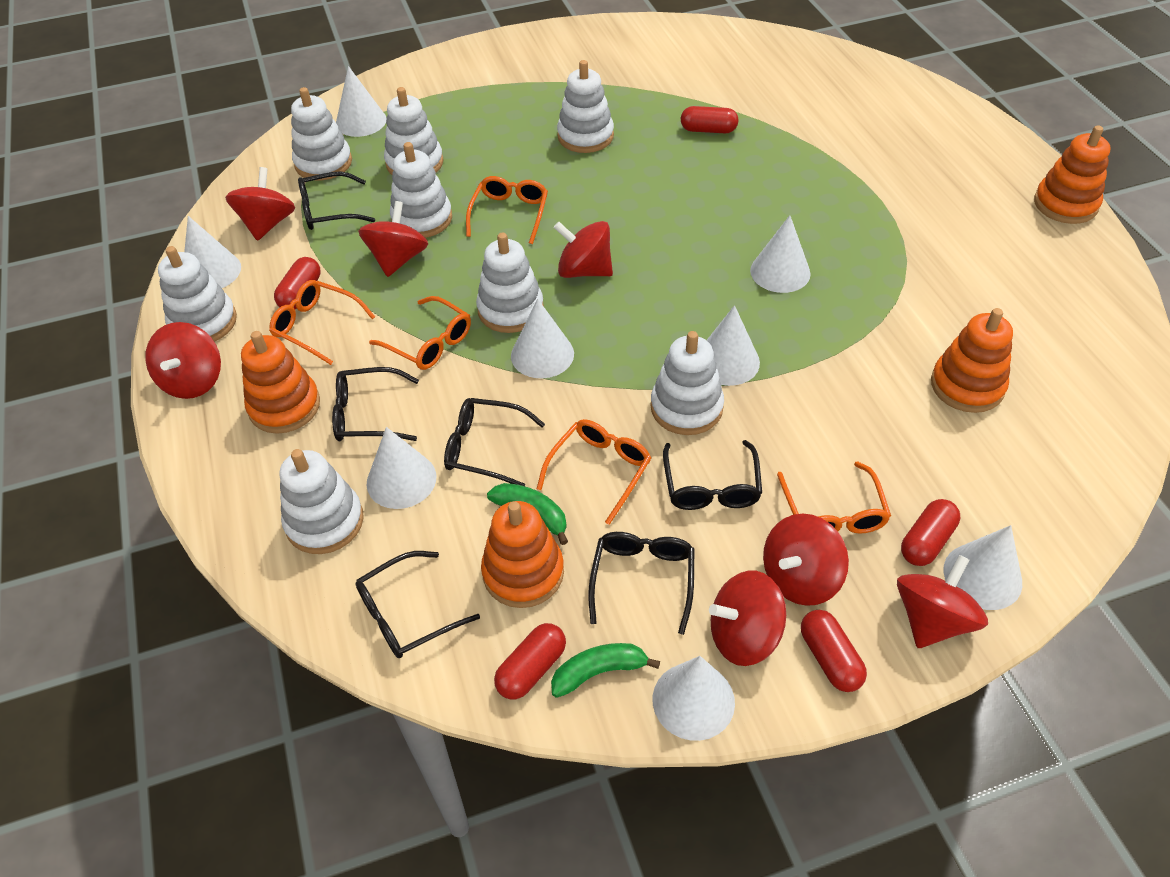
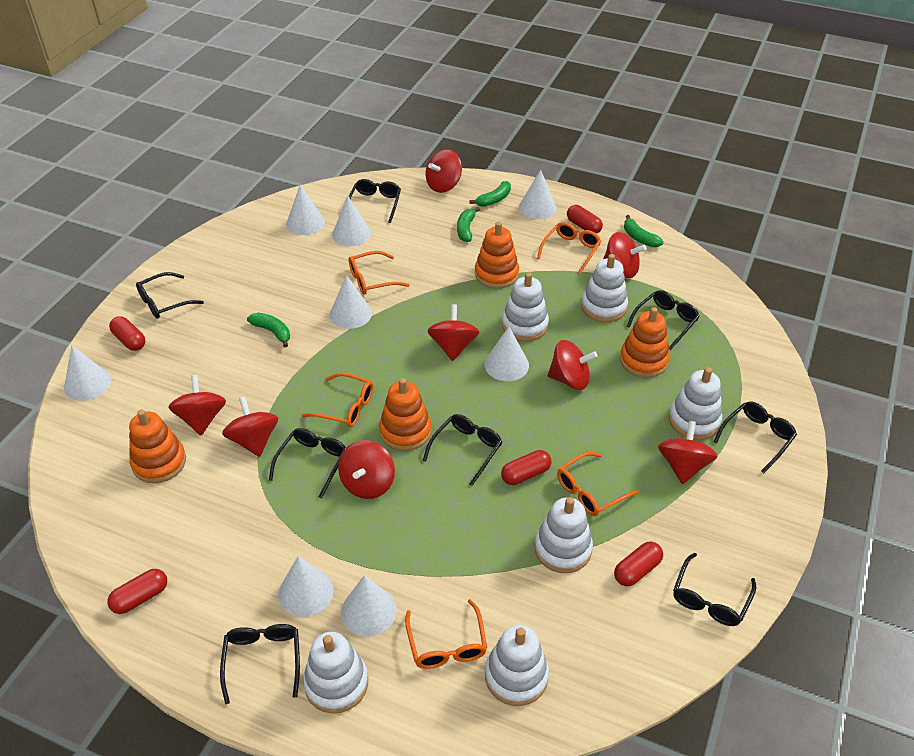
black glasses: 6 -> 8
green banana: 2 -> 4
red spinning top: 7 -> 8
white stacking toy: 8 -> 6

